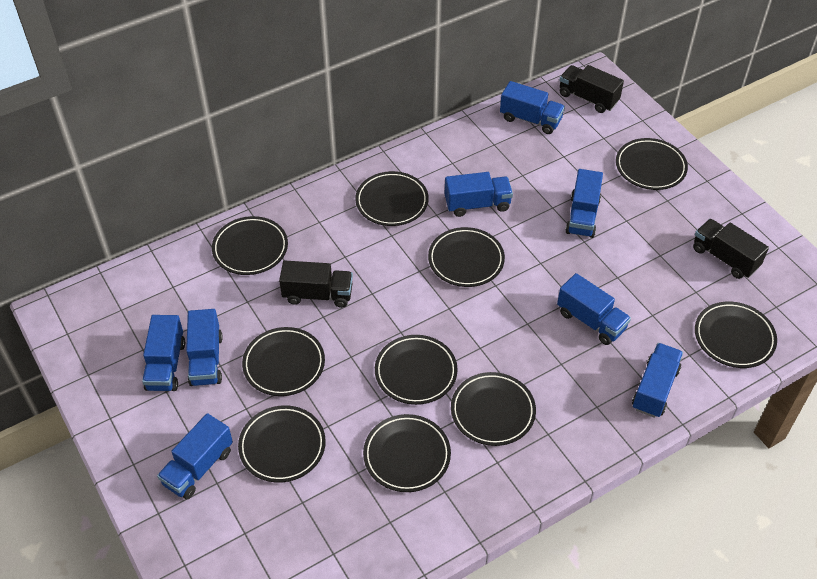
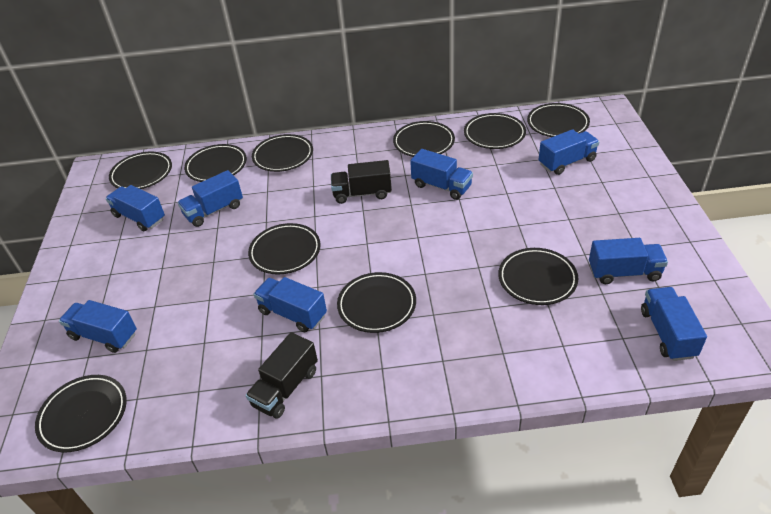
black truck: 3 -> 2

